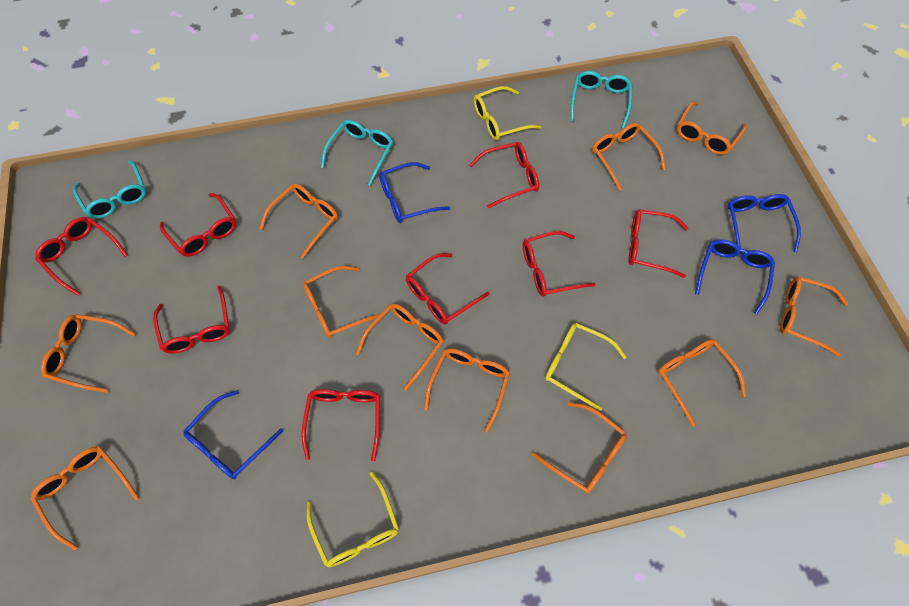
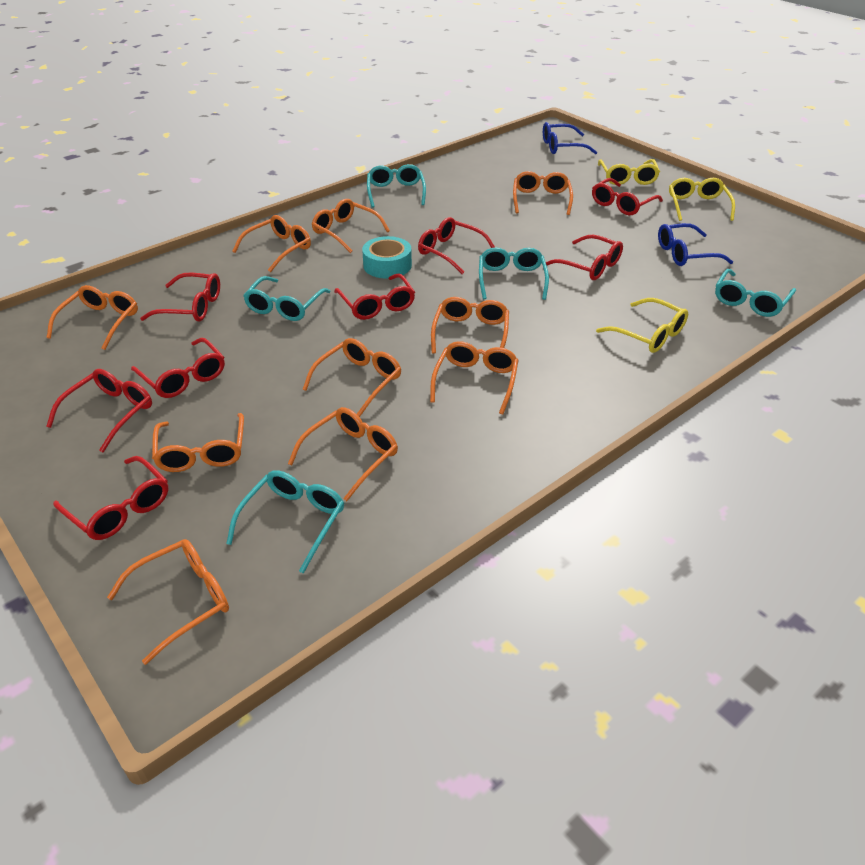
blue glasses: 4 -> 2
orange glasses: 11 -> 10
turquoise glasses: 3 -> 5
turquoise tape: 0 -> 1

